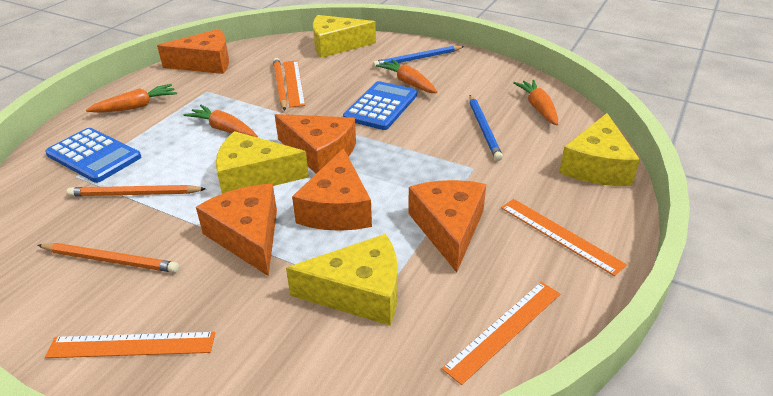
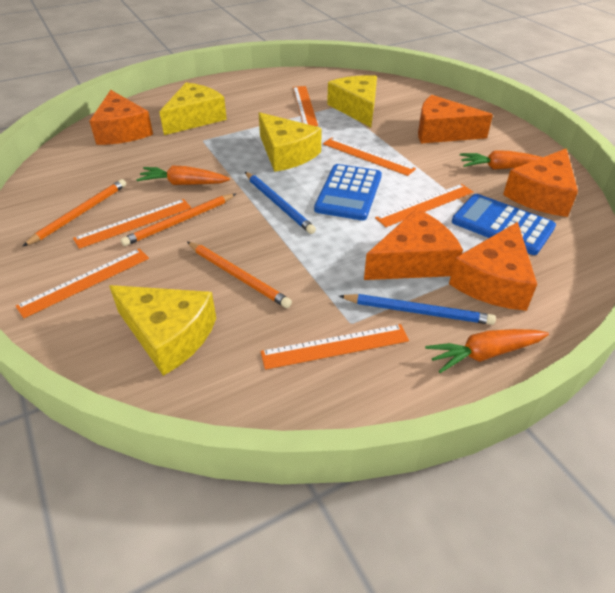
orange carrot: 4 -> 3
orange ruler: 4 -> 6

